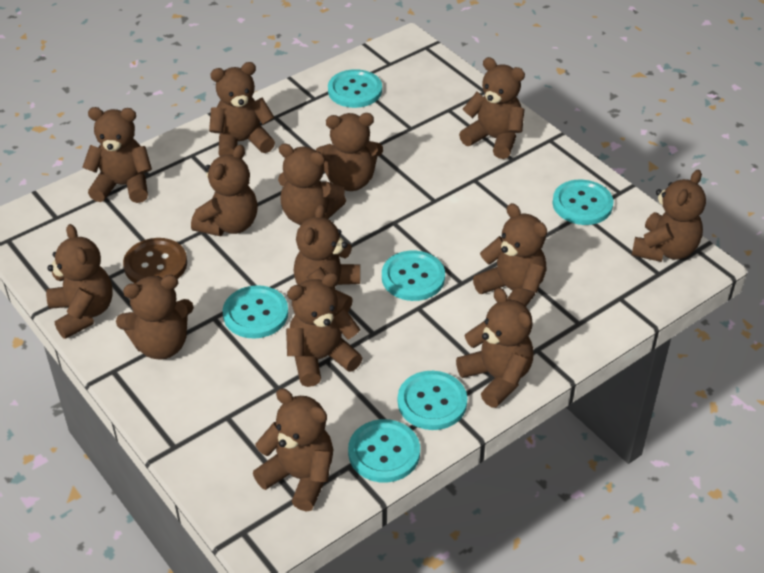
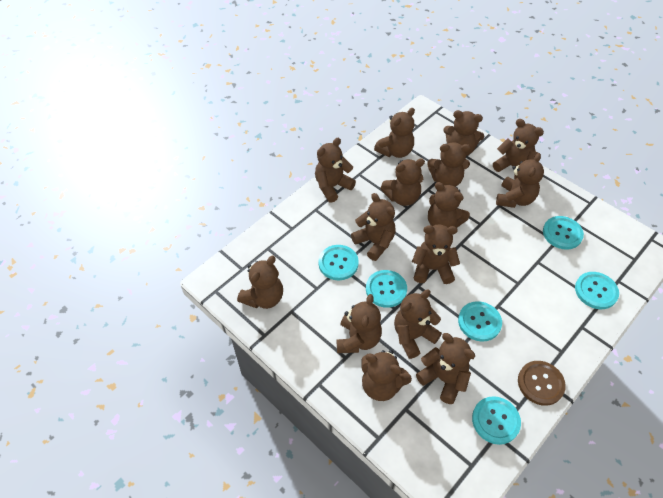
brown teddy bear: 14 -> 15

